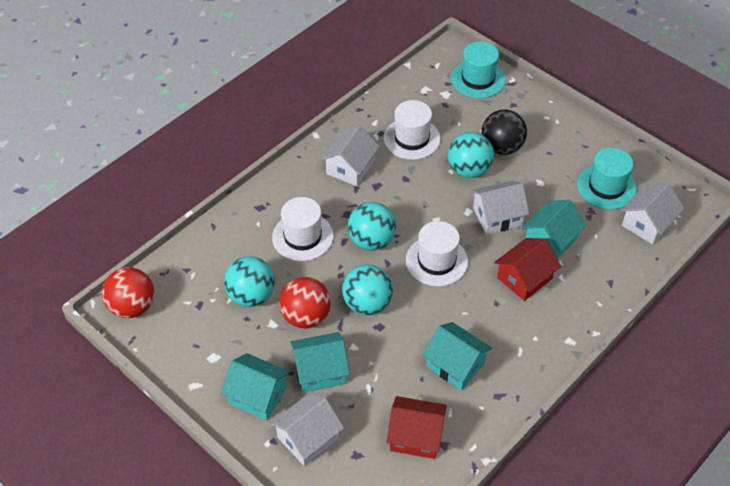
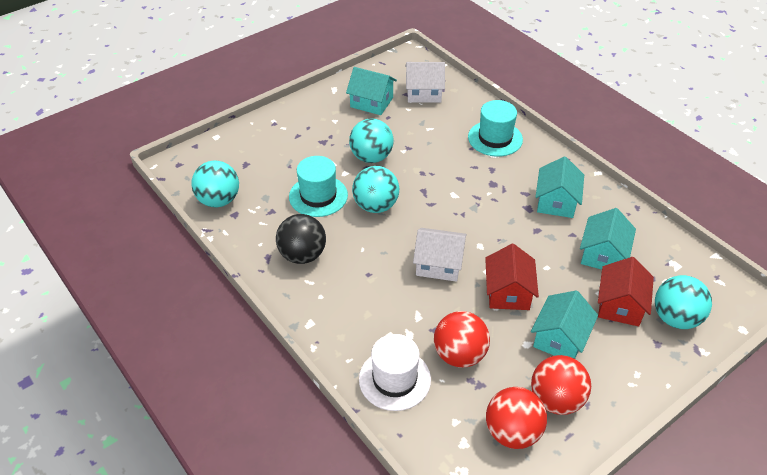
red ball: 2 -> 3
white hat: 3 -> 1
white house: 4 -> 2

